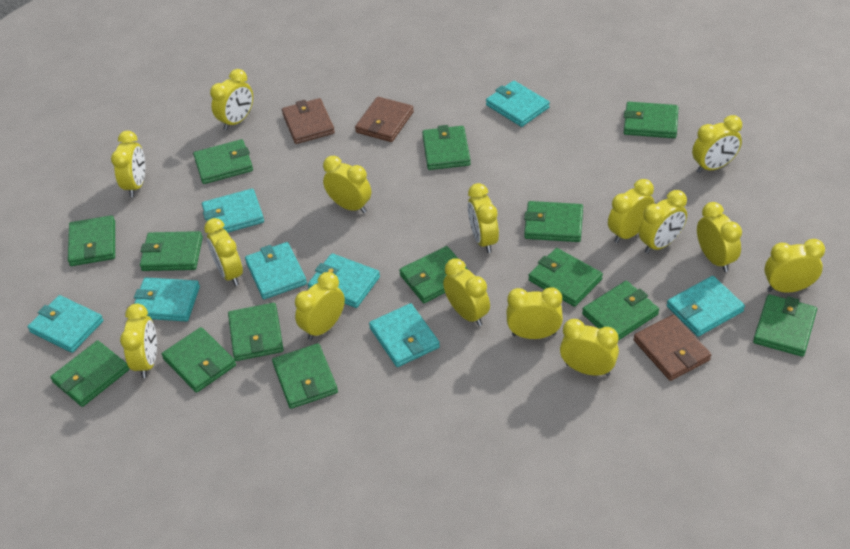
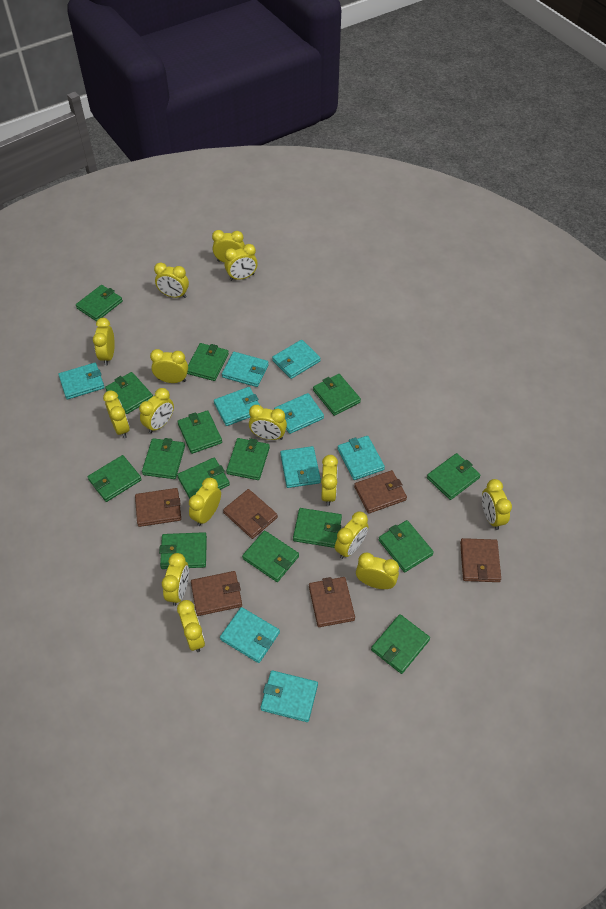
brown wallet: 3 -> 6
green wallet: 14 -> 15
turquoise wallet: 8 -> 9

